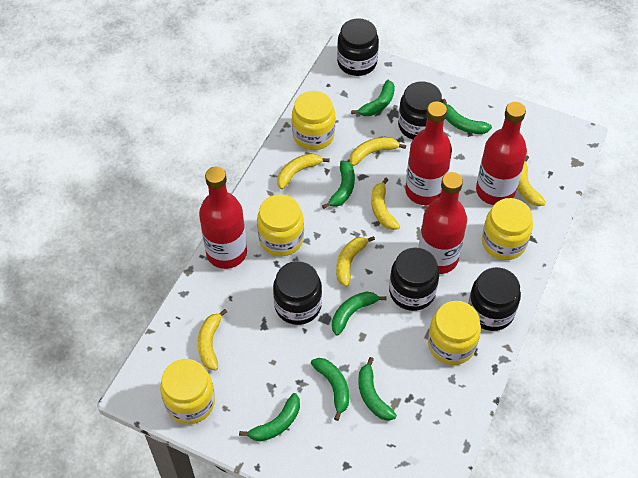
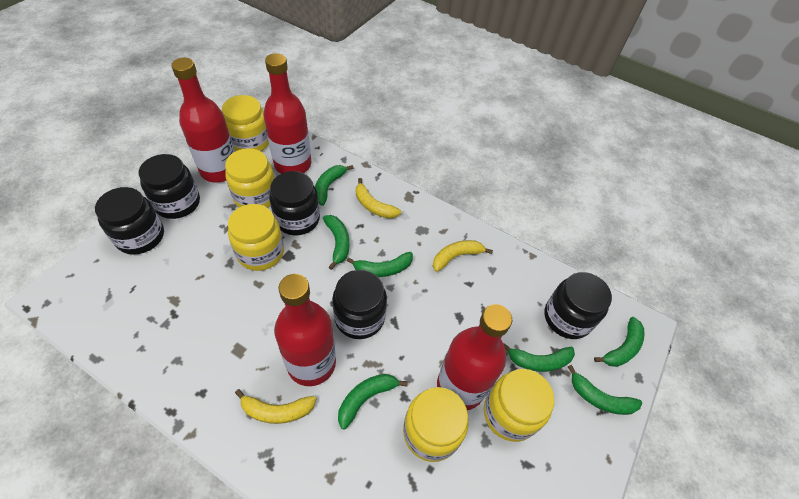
yellow banana: 6 -> 3

